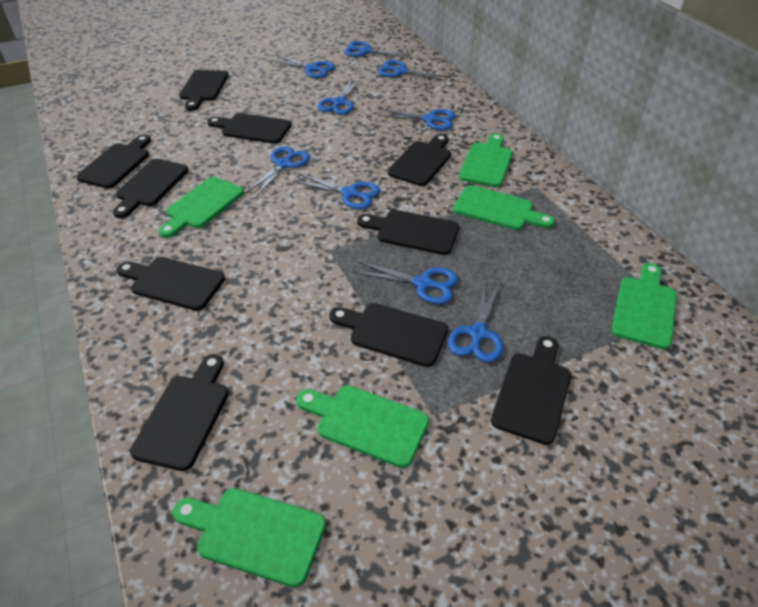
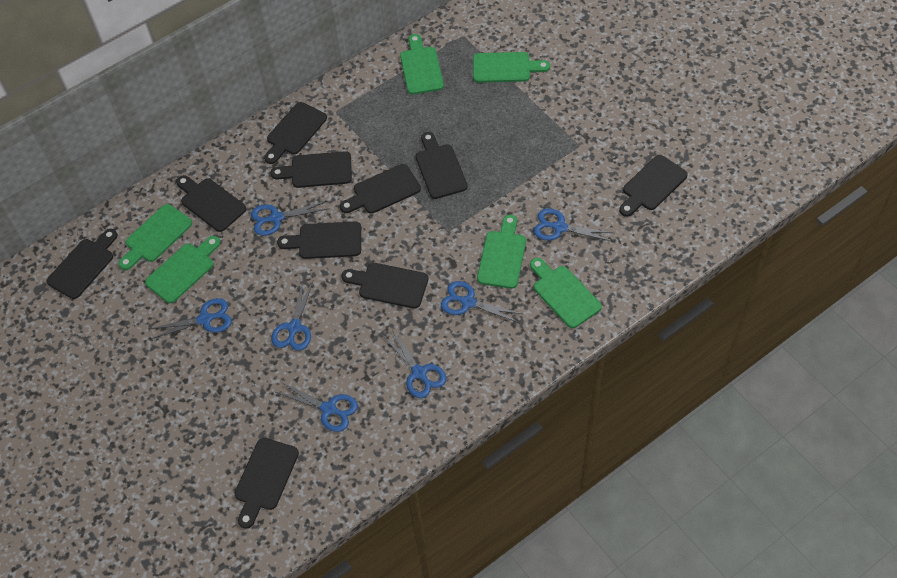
blue scissors: 9 -> 7

